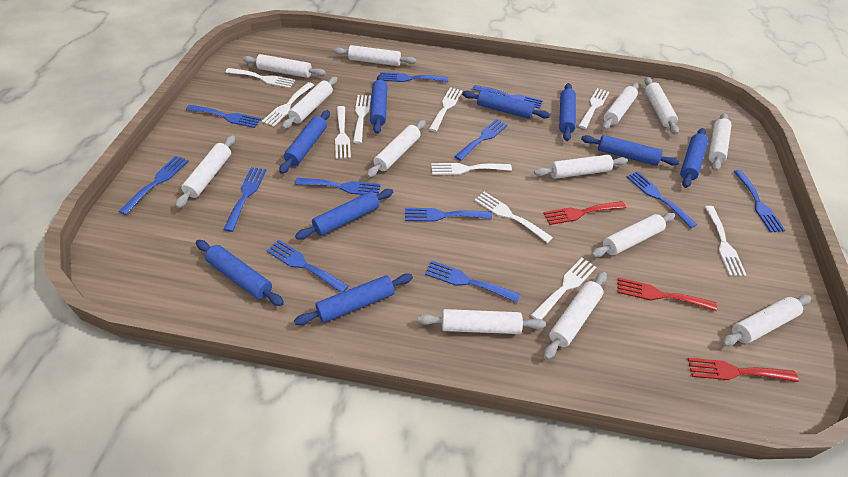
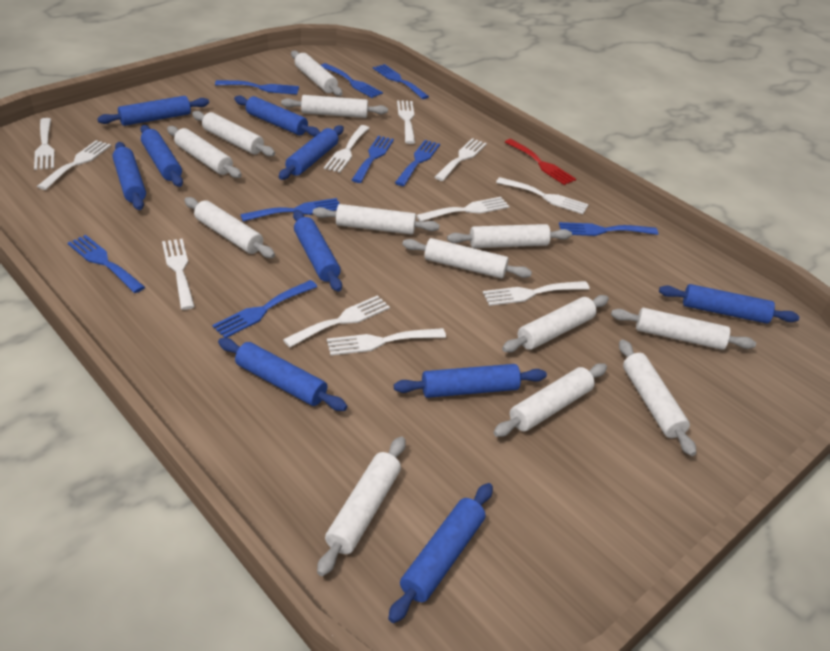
blue fork: 12 -> 9
blue rolling pin: 9 -> 10
red fork: 3 -> 1
white fork: 10 -> 11

